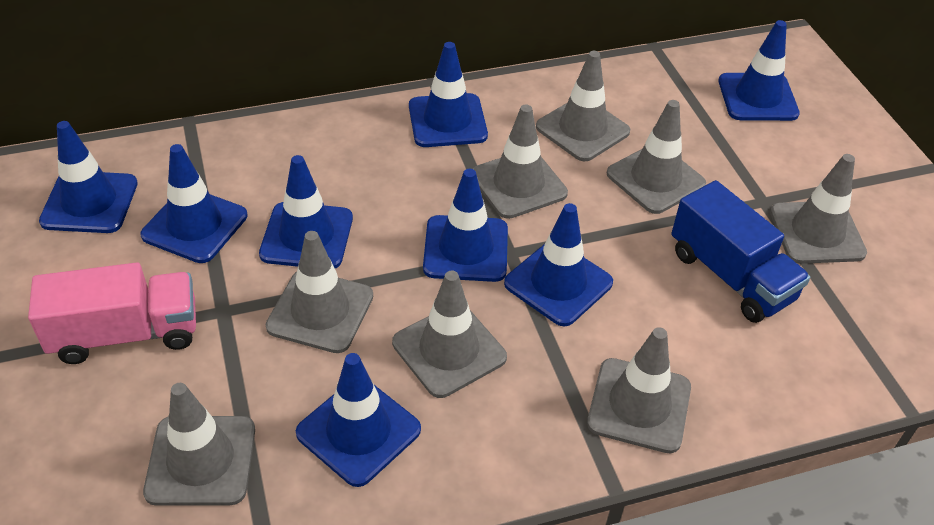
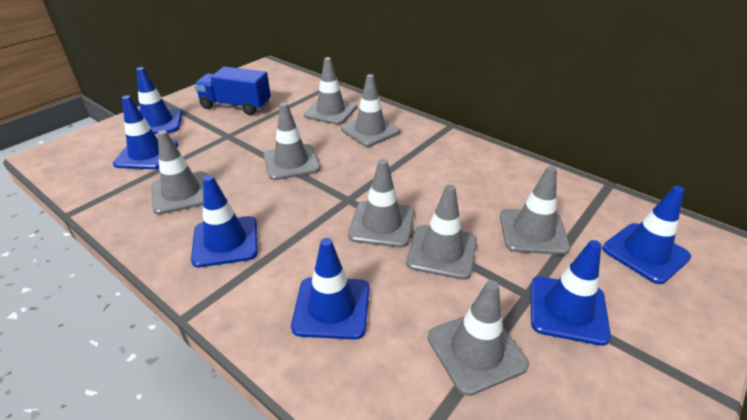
blue traffic cone: 8 -> 6
pink truck: 1 -> 0

